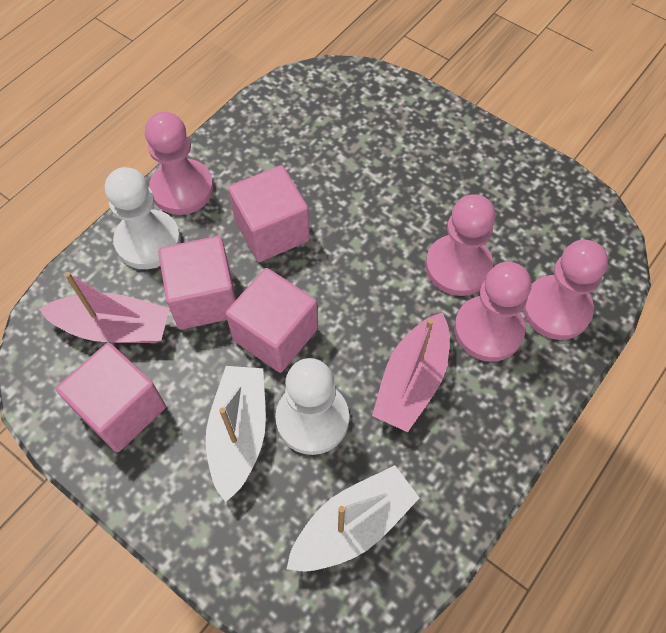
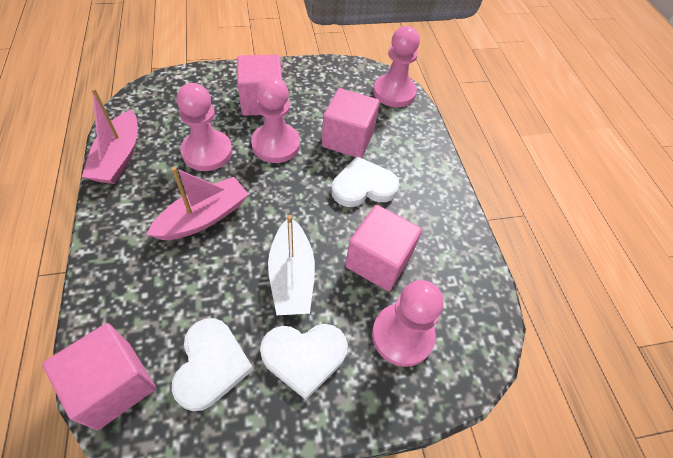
white boat: 2 -> 1
white heart: 0 -> 3
white pawn: 2 -> 0

